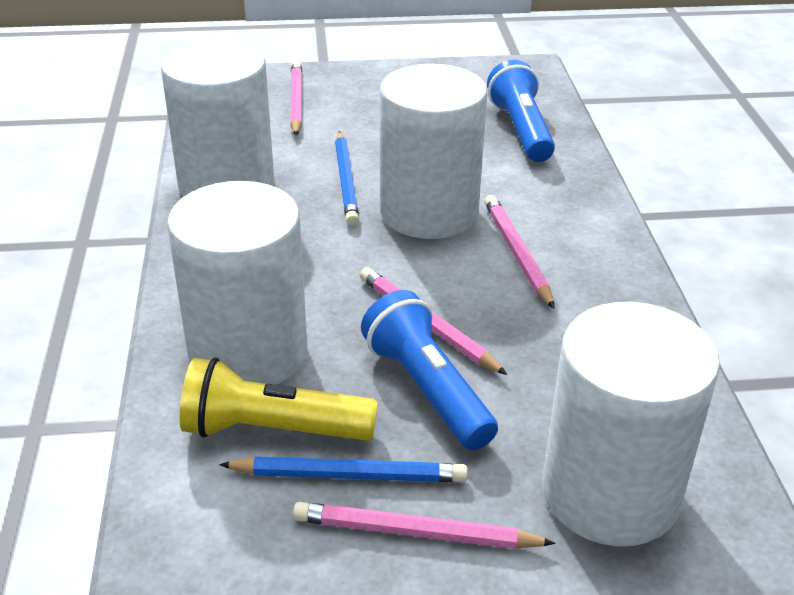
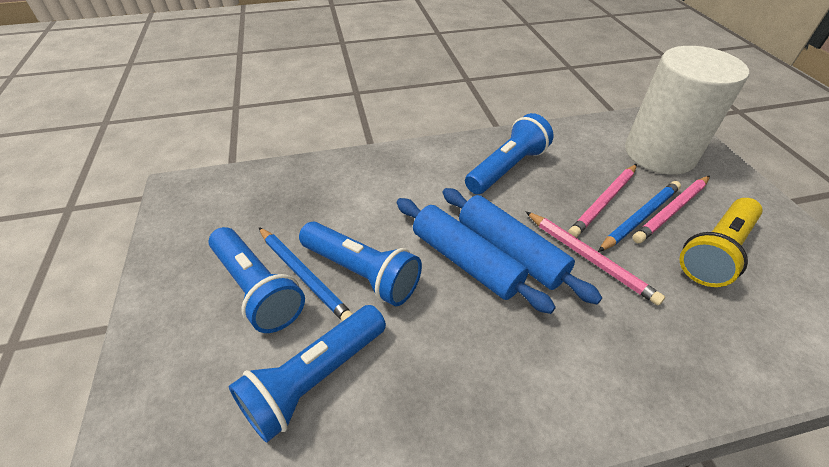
blue flashlight: 2 -> 4
blue rolling pin: 0 -> 2
pink pencil: 4 -> 3
white cylinder: 4 -> 1

